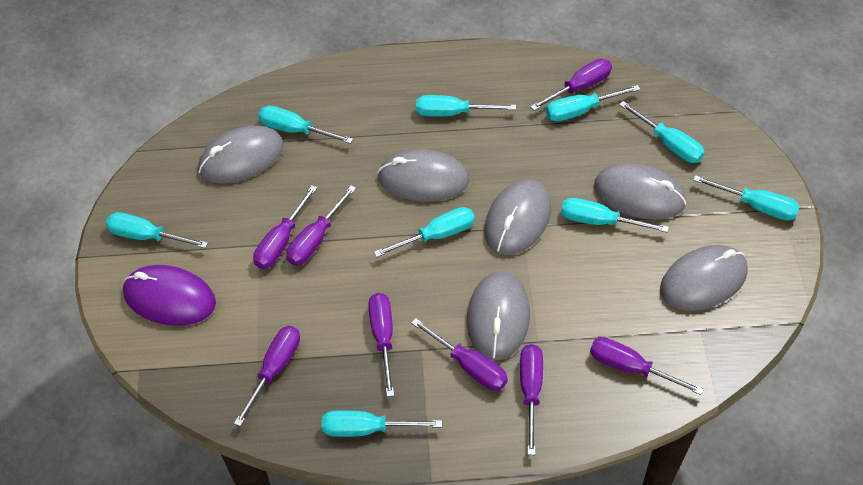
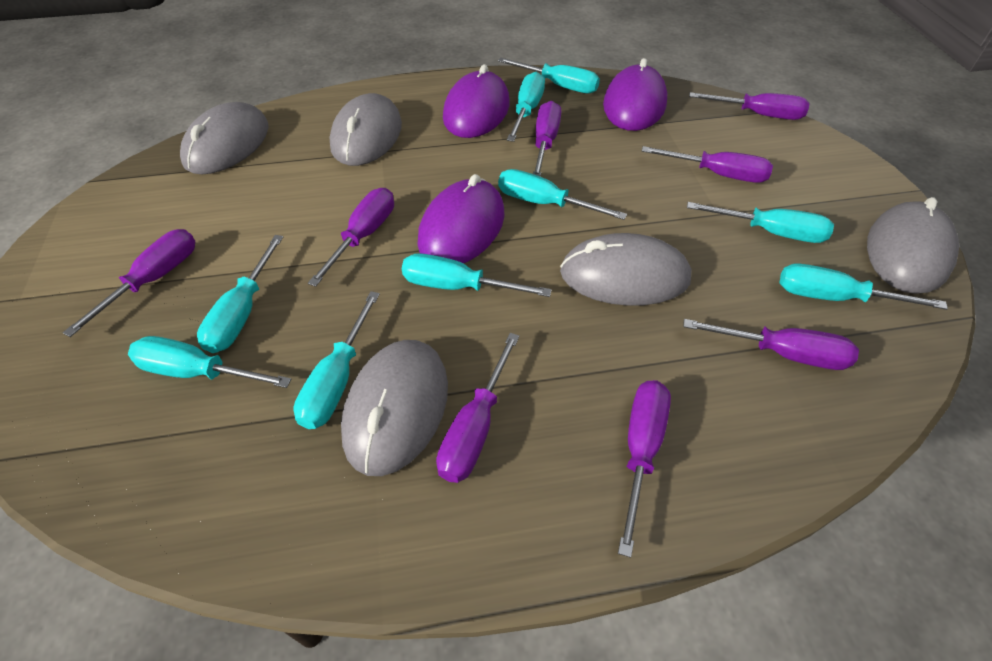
grey mouse: 6 -> 5
purple mouse: 1 -> 3

